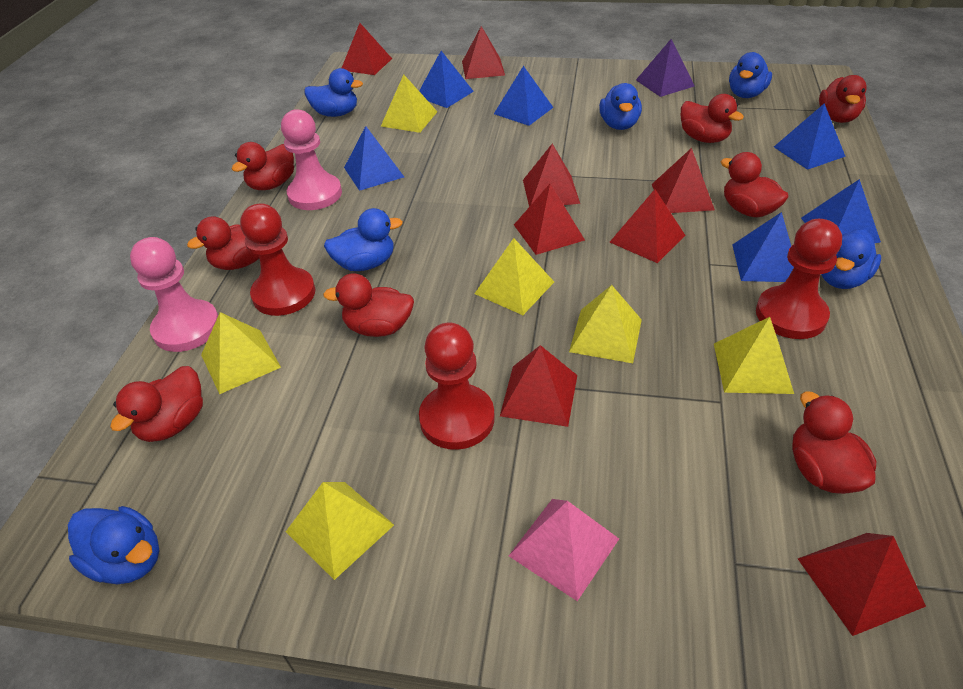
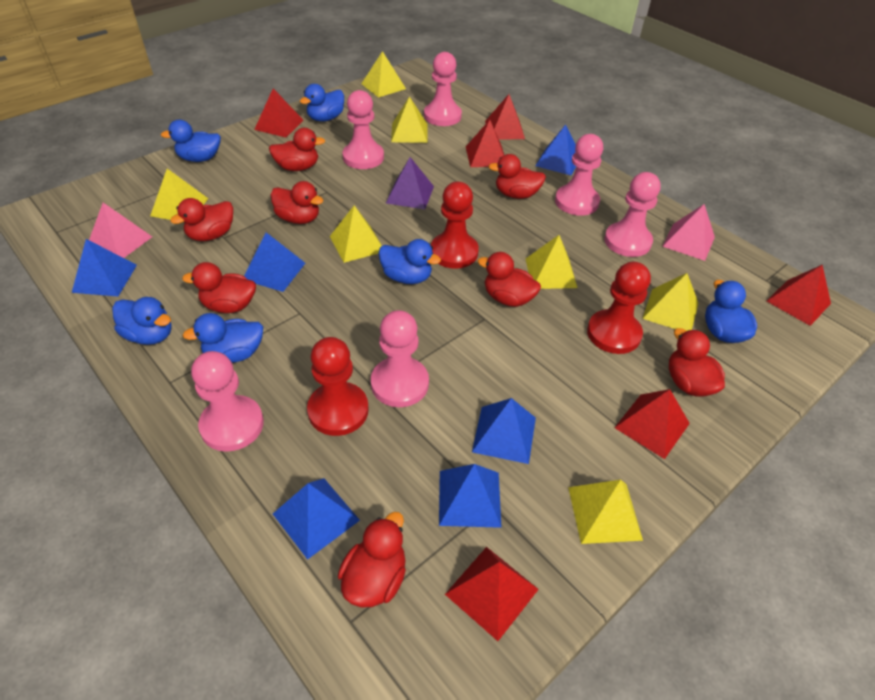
pink pawn: 2 -> 6
pink pyramid: 1 -> 2
red pyramid: 8 -> 6
yellow pyramid: 6 -> 7

